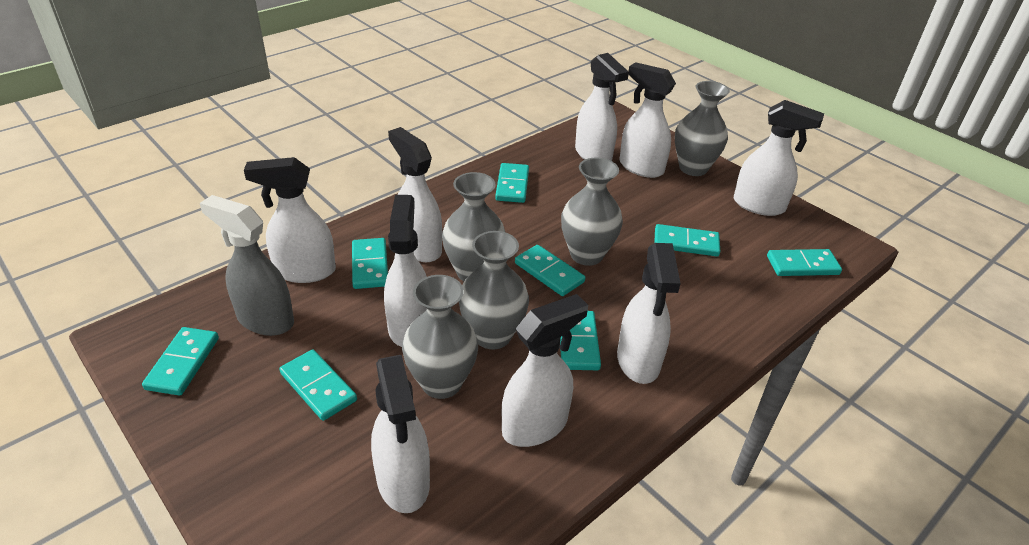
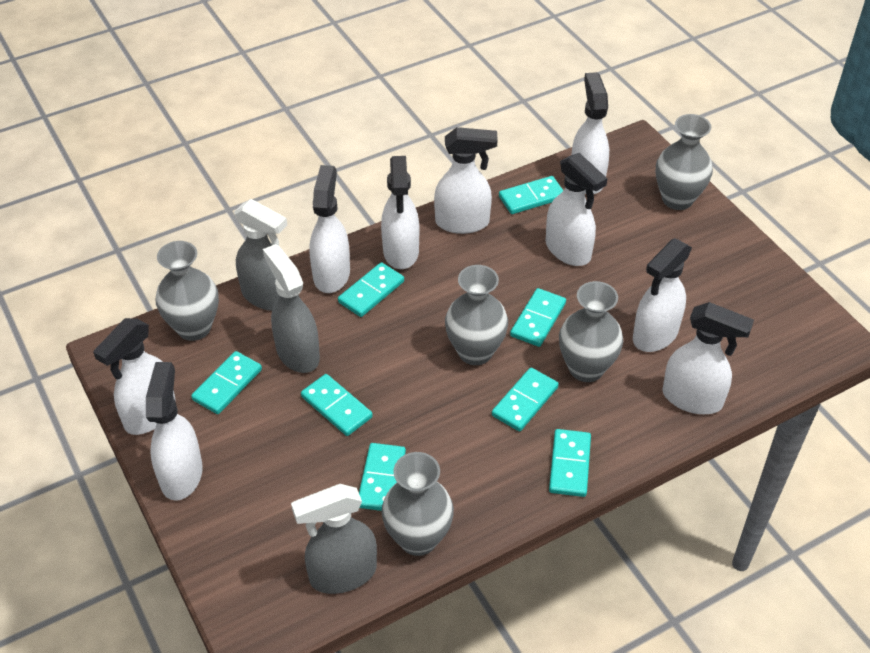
grey spray bottle: 1 -> 3

